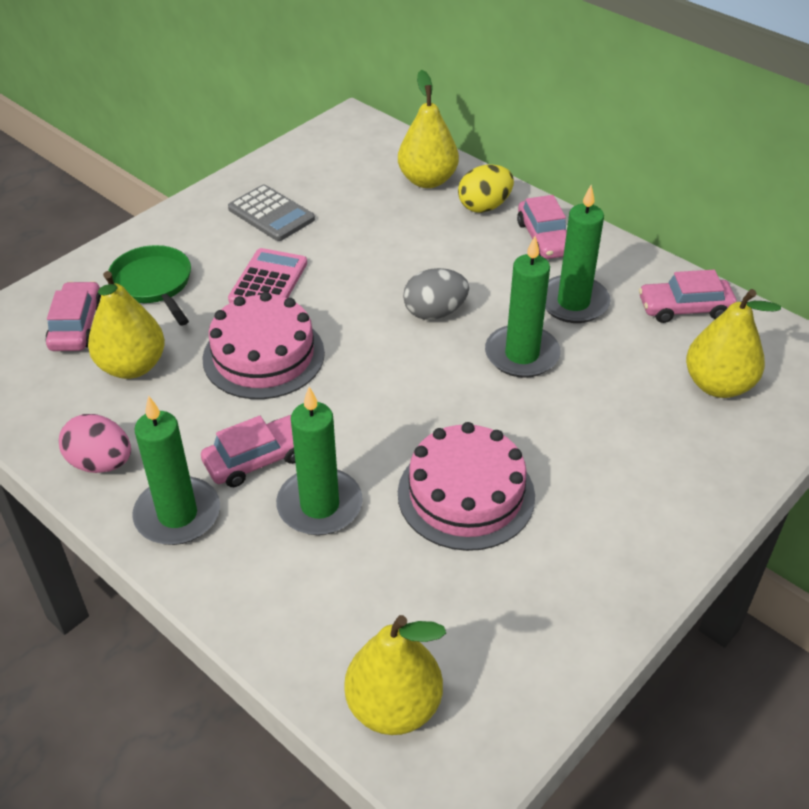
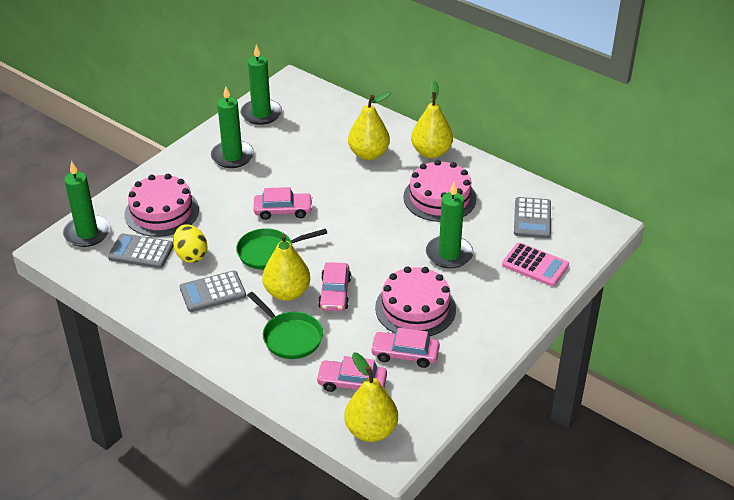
green pan: 1 -> 2
grey calculator: 1 -> 3
grey egg: 1 -> 0
pink cake: 2 -> 3
pink egg: 1 -> 0

